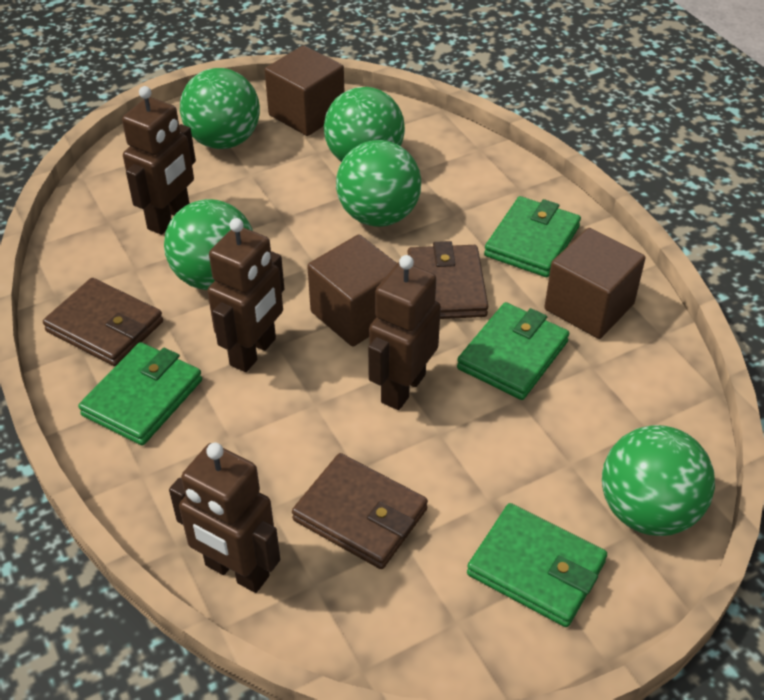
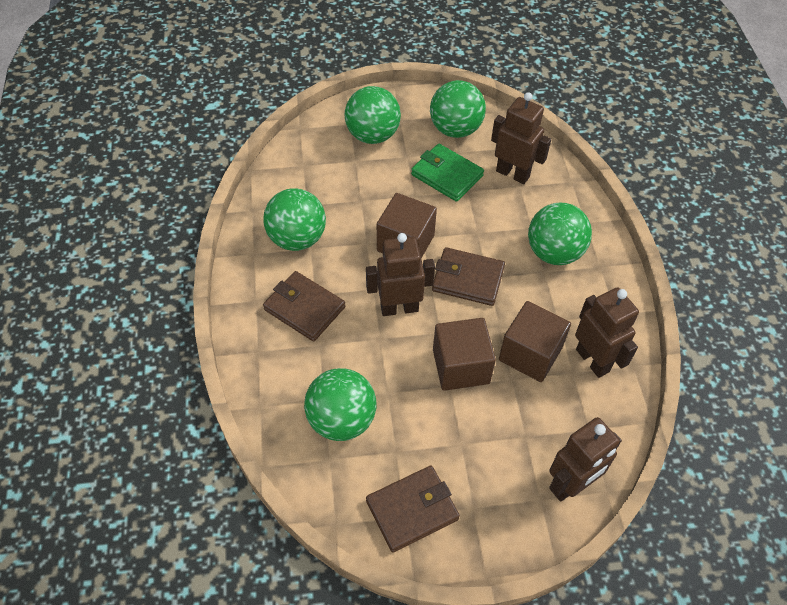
green wallet: 4 -> 1

